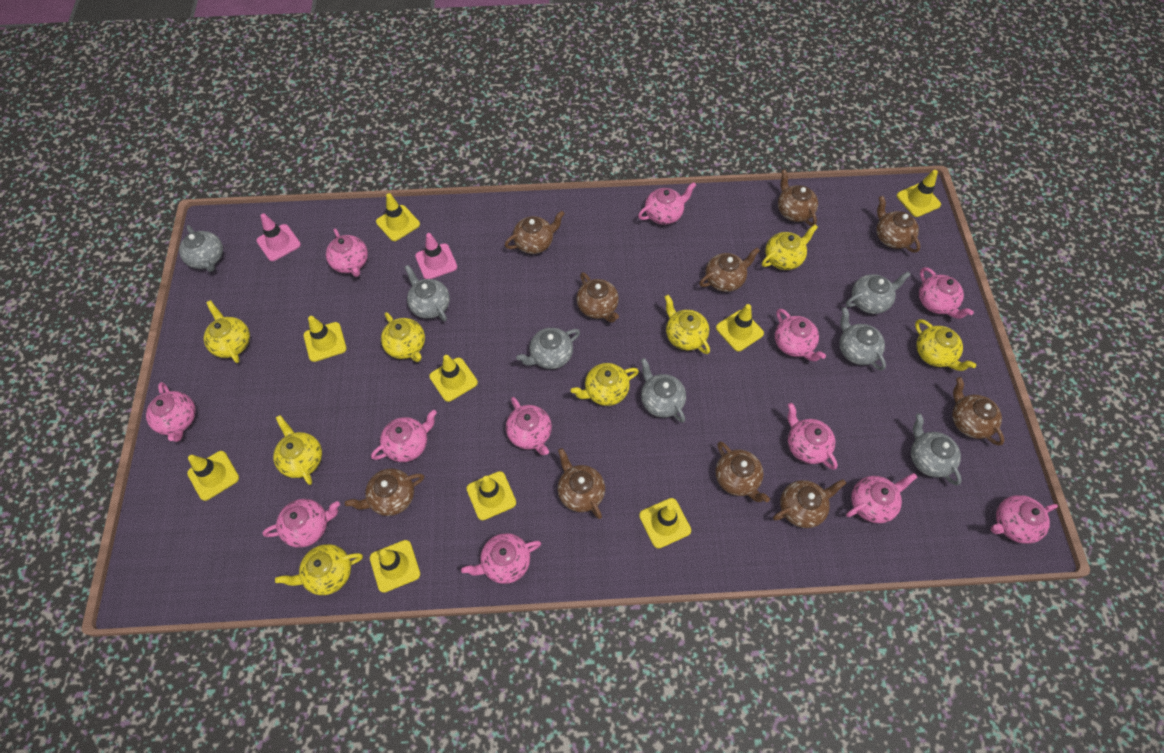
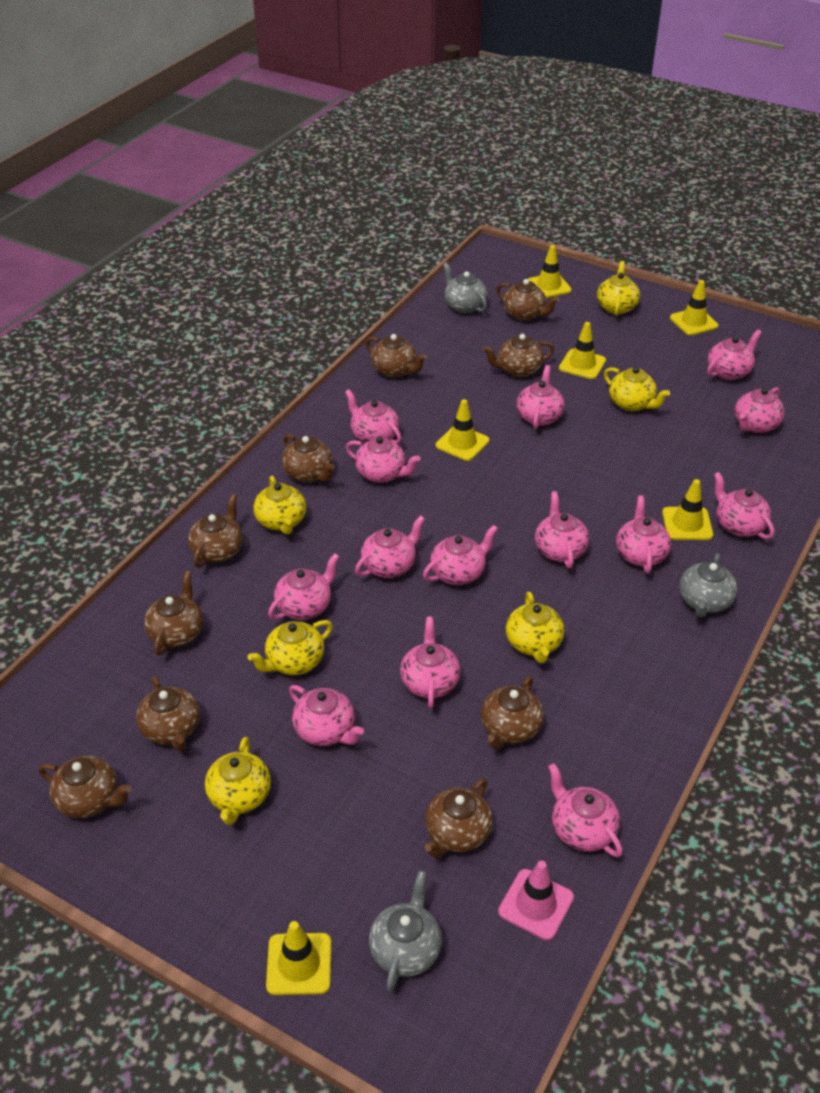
grey teapot: 7 -> 3
pink teapot: 12 -> 14
pink traffic cone: 2 -> 1
yellow teapot: 8 -> 6
yellow traffic cone: 9 -> 6

